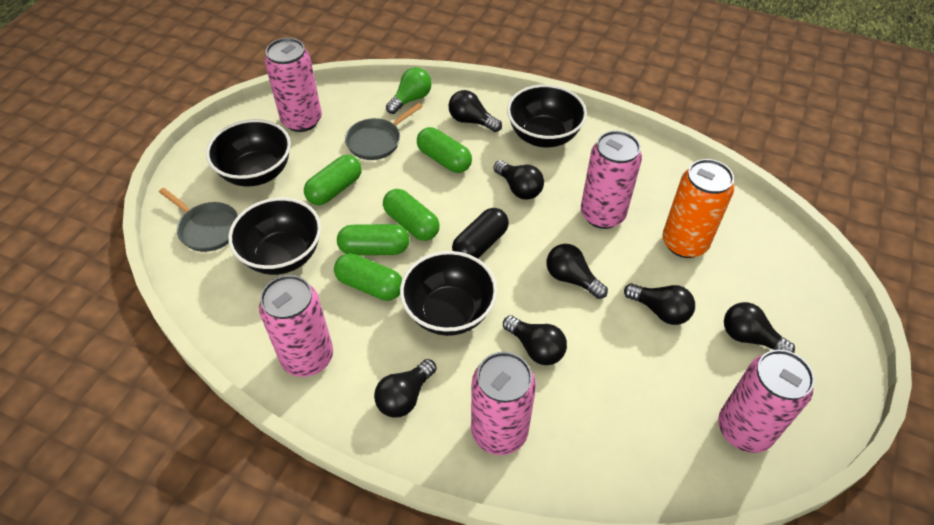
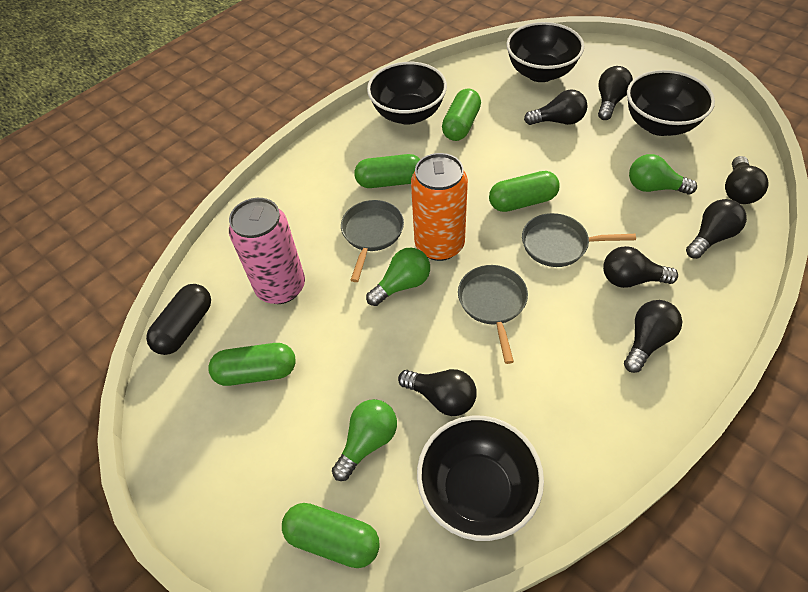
green light bulb: 1 -> 3
grey pan: 2 -> 3
pink can: 5 -> 1

